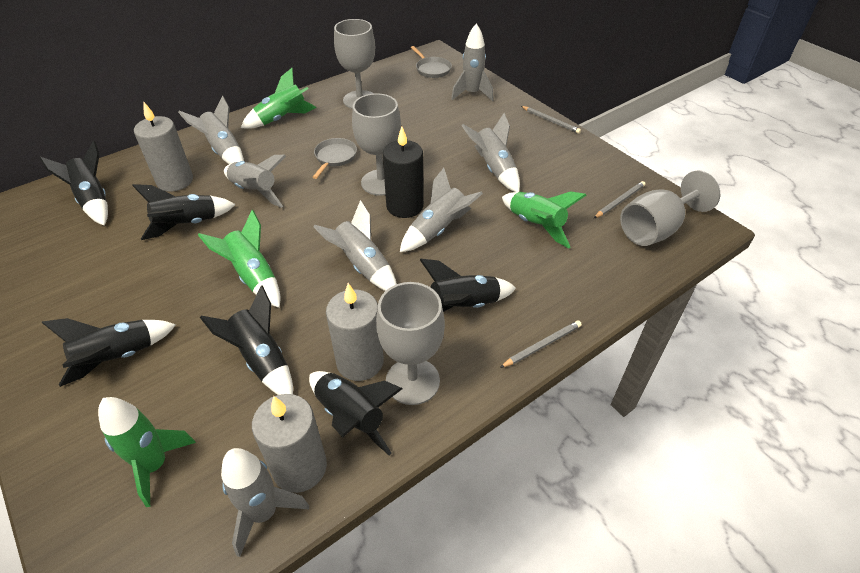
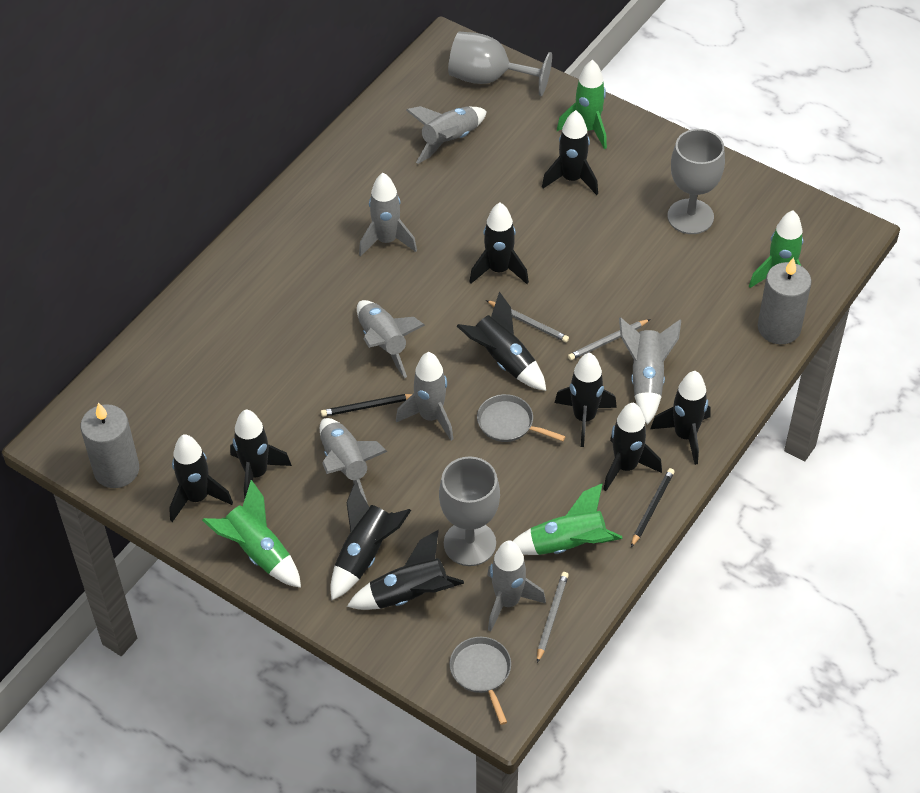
black candle: 1 -> 0
black pencil: 0 -> 2
black rocket: 6 -> 10
grey candle: 3 -> 2
grey goblet: 4 -> 3

